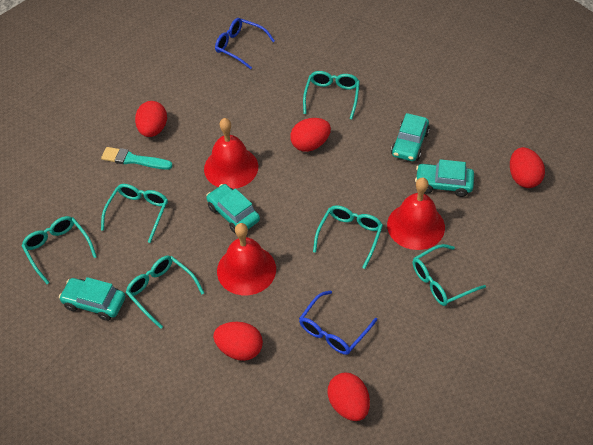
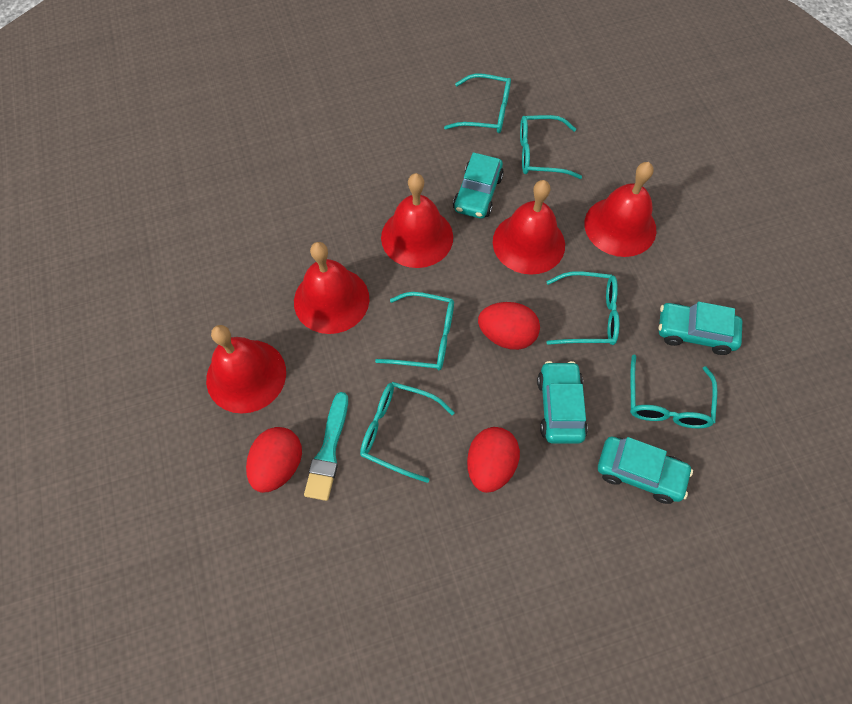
blue glasses: 2 -> 0
red bell: 3 -> 5
red egg: 5 -> 3

